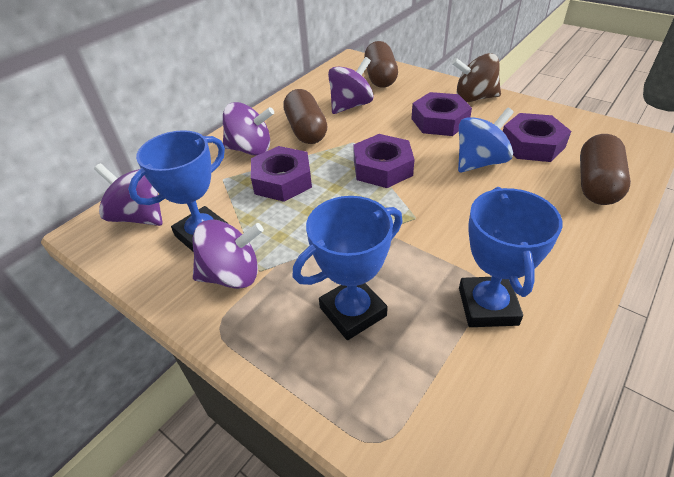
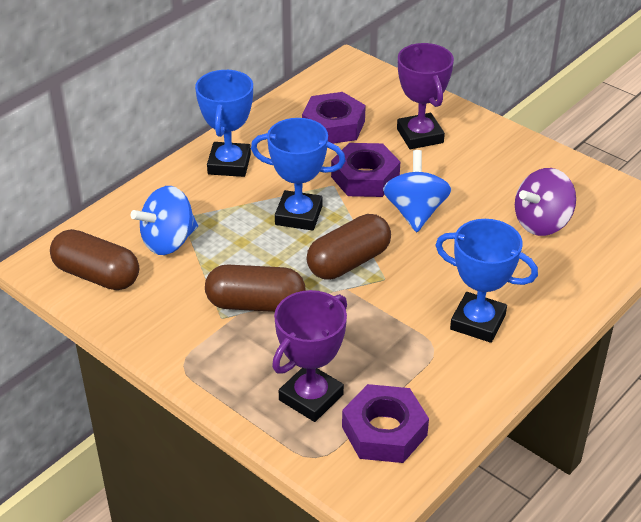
blue spinning top: 1 -> 2
brown spinning top: 1 -> 0
purple nut: 4 -> 3
purple spinning top: 4 -> 1
purple trophy: 0 -> 2

